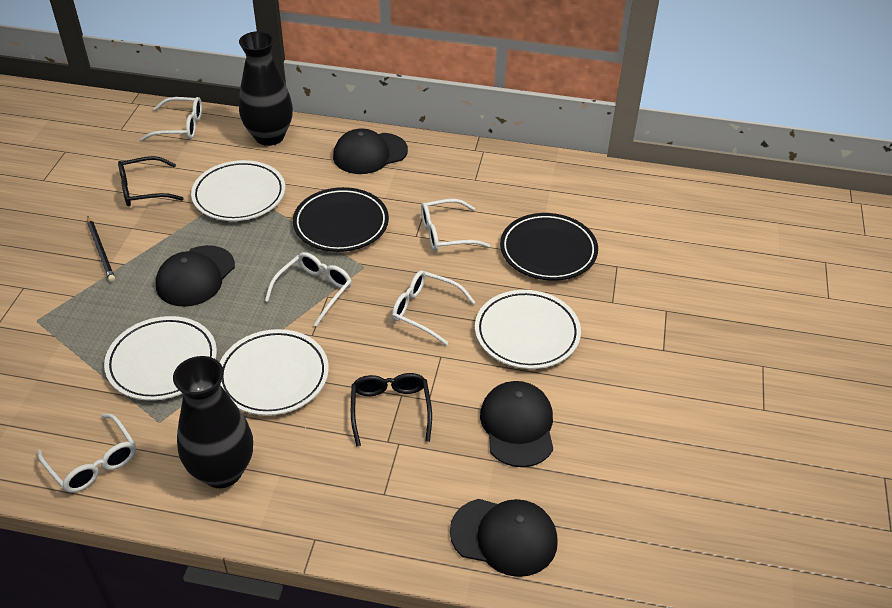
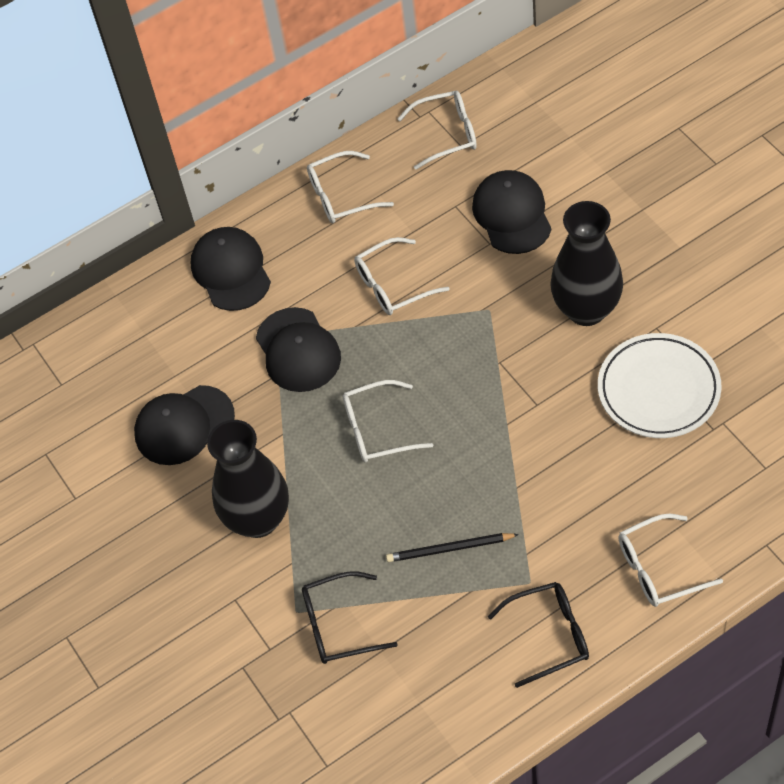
black plate: 2 -> 0
white plate: 4 -> 1

